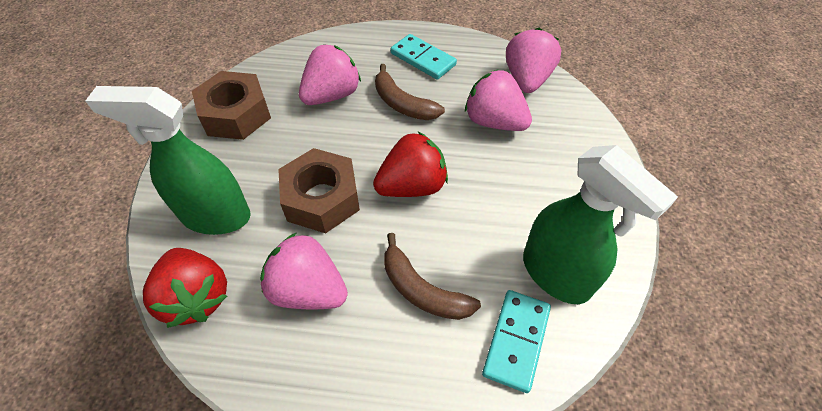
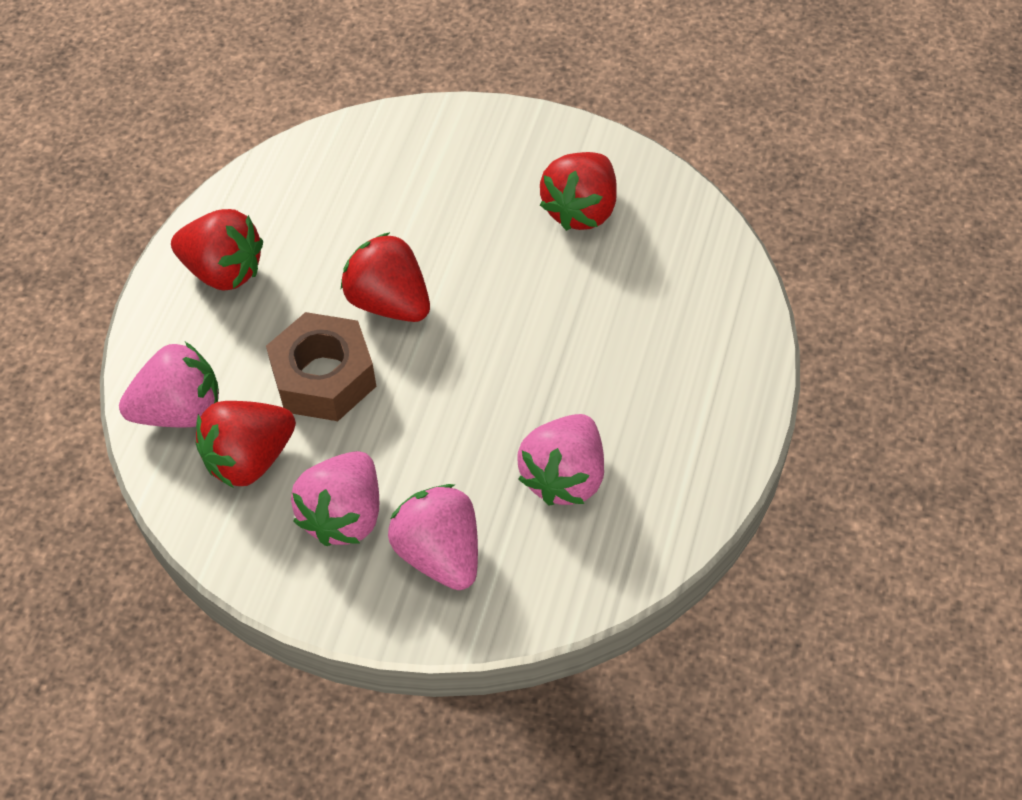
brown banana: 2 -> 0
brown nut: 2 -> 1
green spray bottle: 2 -> 0
red strawberry: 2 -> 4
turquoise domino: 2 -> 0

